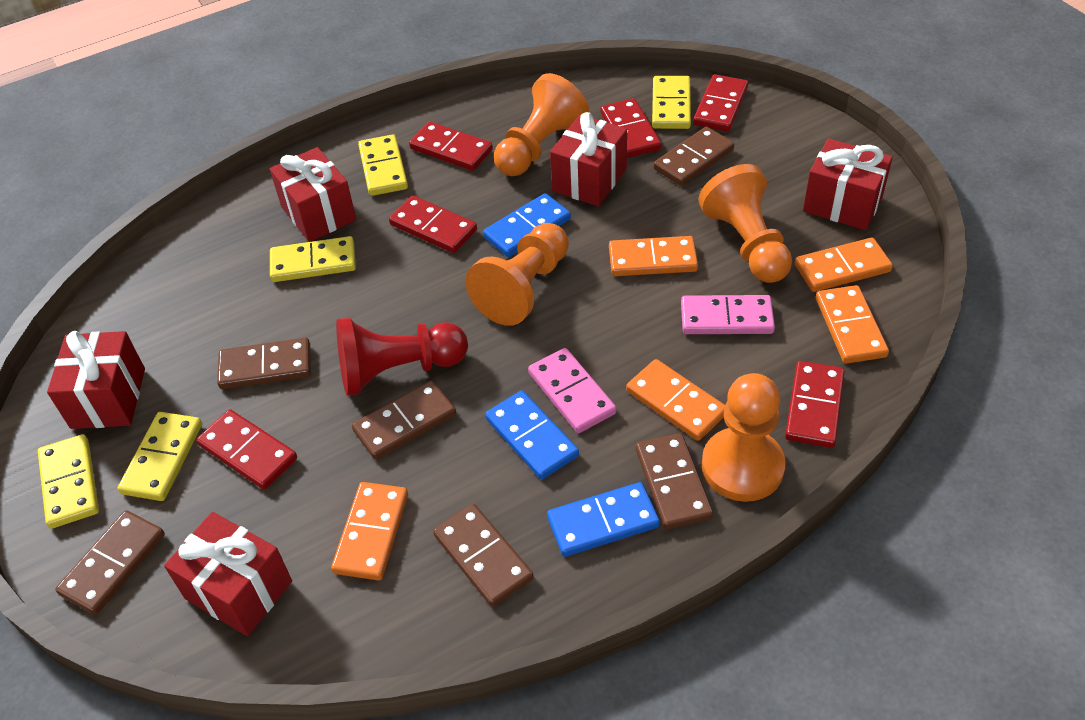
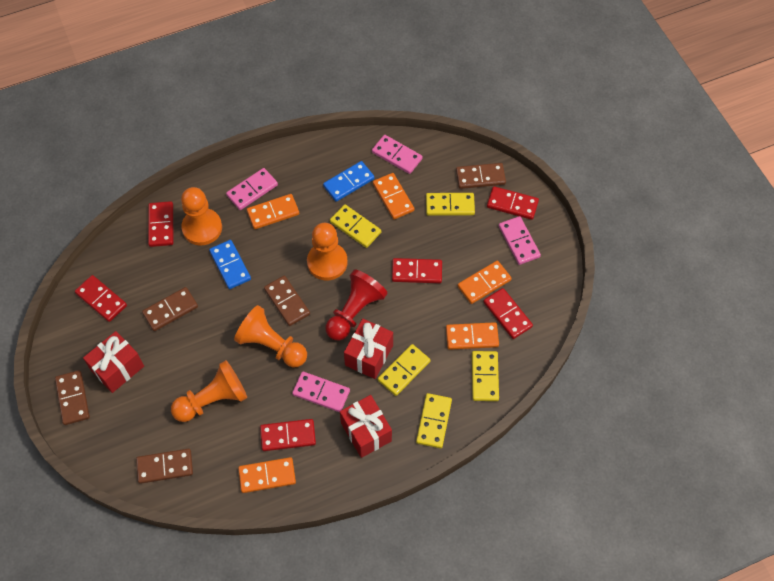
blue domino: 3 -> 2
brown domino: 6 -> 5
pink domino: 2 -> 4
red gift: 5 -> 3

